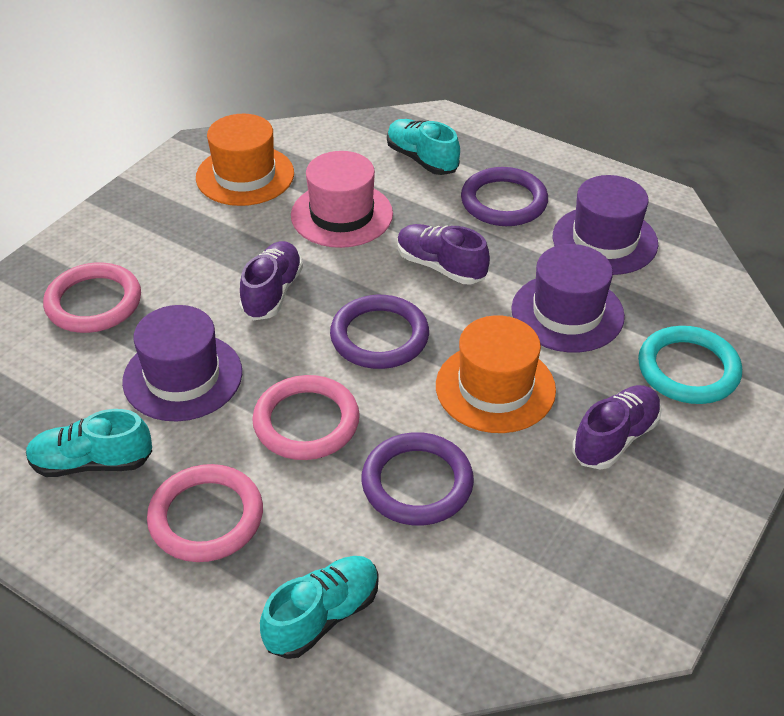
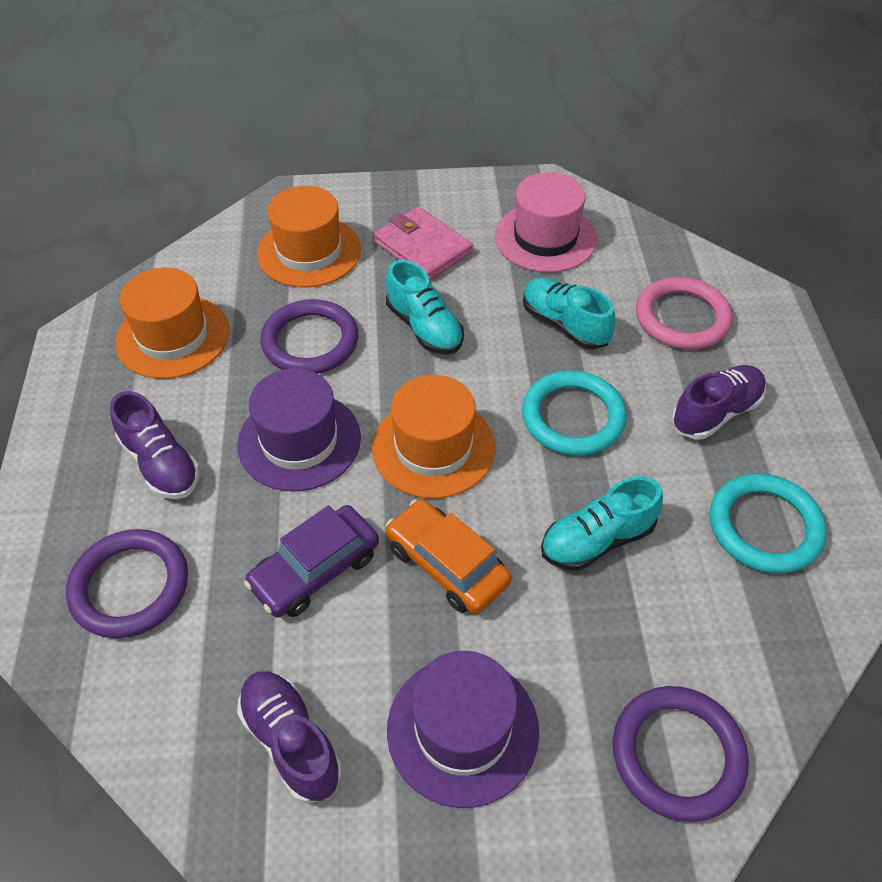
orange car: 0 -> 1
orange hat: 2 -> 3
pink ring: 3 -> 1
pink wallet: 0 -> 1
purple car: 0 -> 1
purple hat: 3 -> 2
turquoise ring: 1 -> 2

